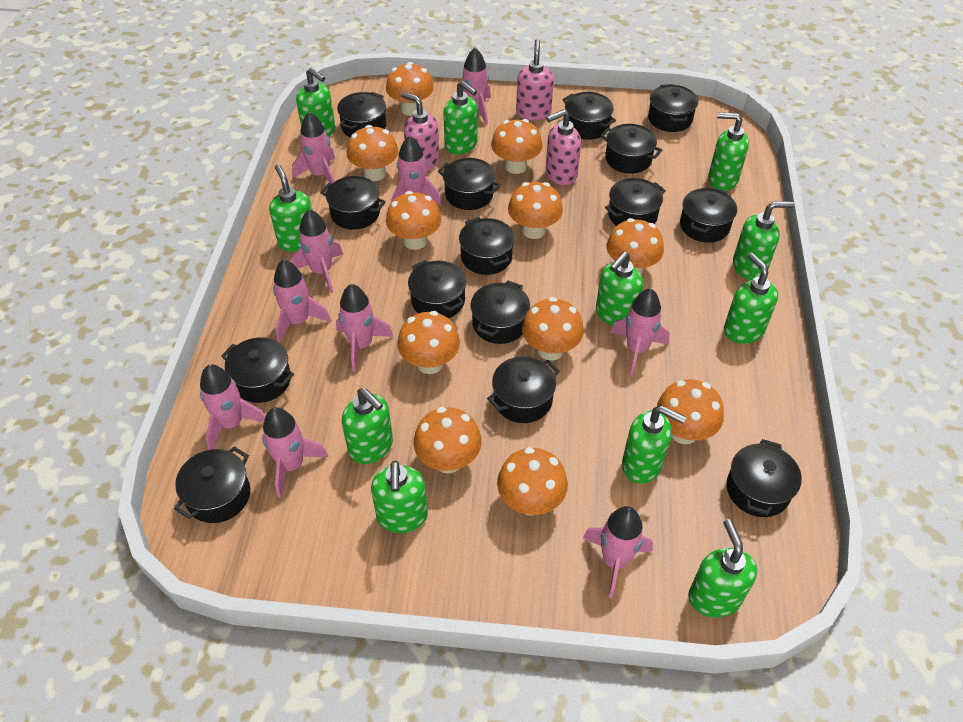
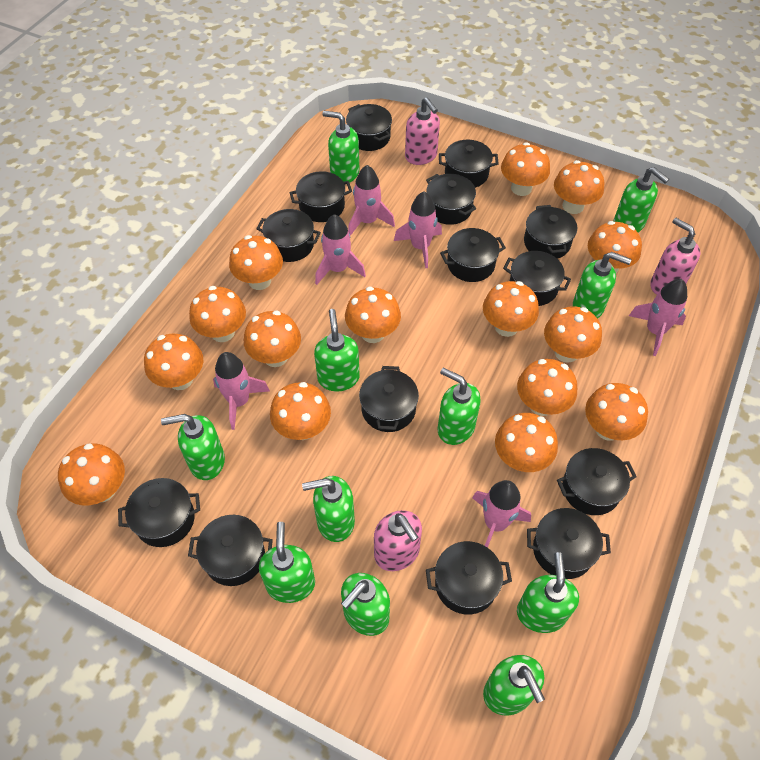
black pot: 15 -> 14
orange mushroom: 11 -> 15
pink rocket: 10 -> 6

